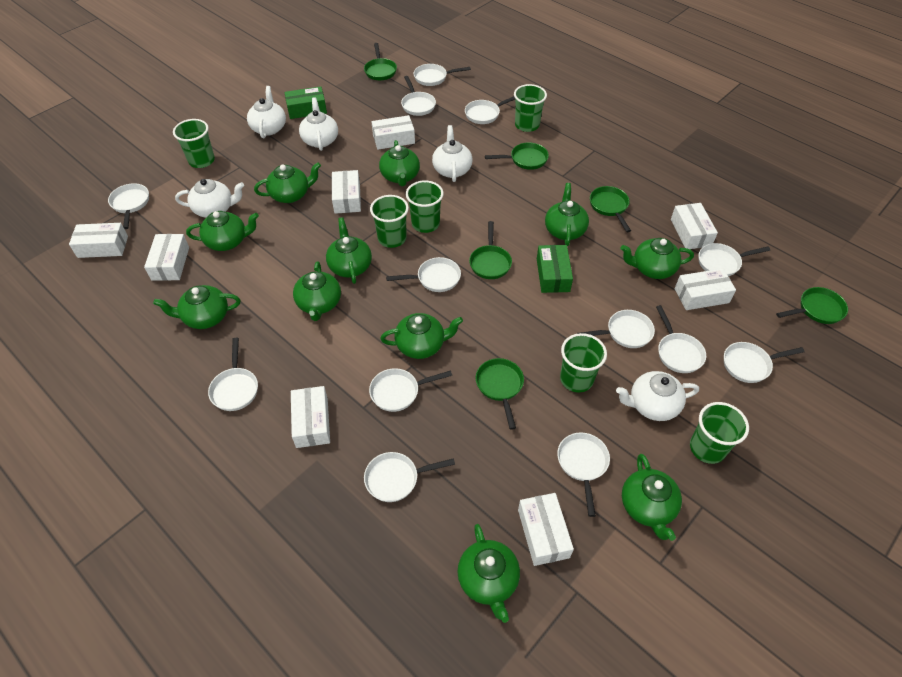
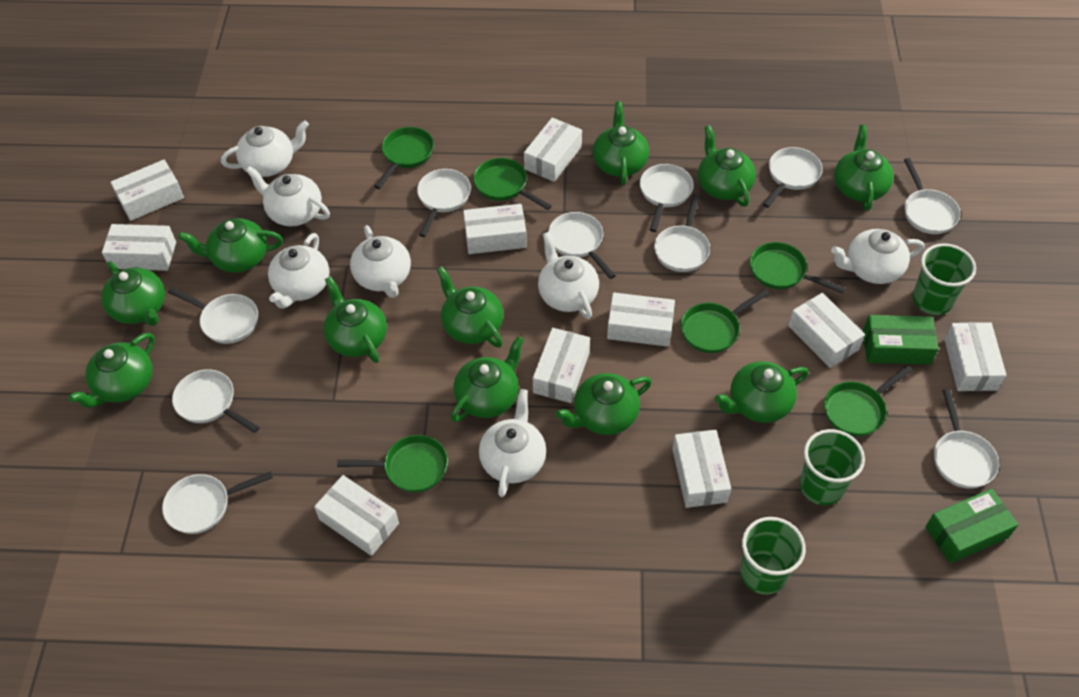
green cup: 6 -> 3
white box: 8 -> 10
white pan: 13 -> 10
white teapot: 5 -> 7

